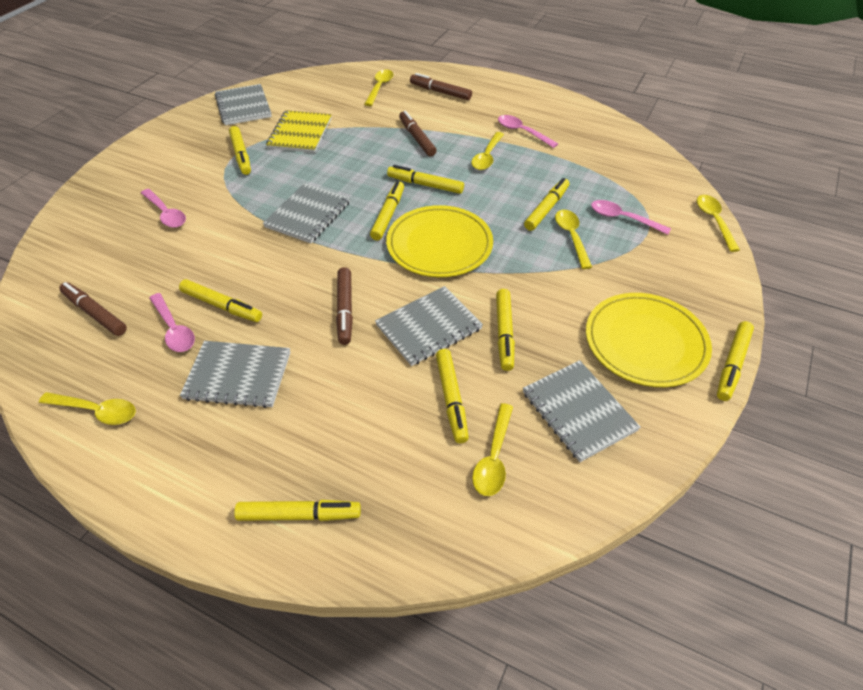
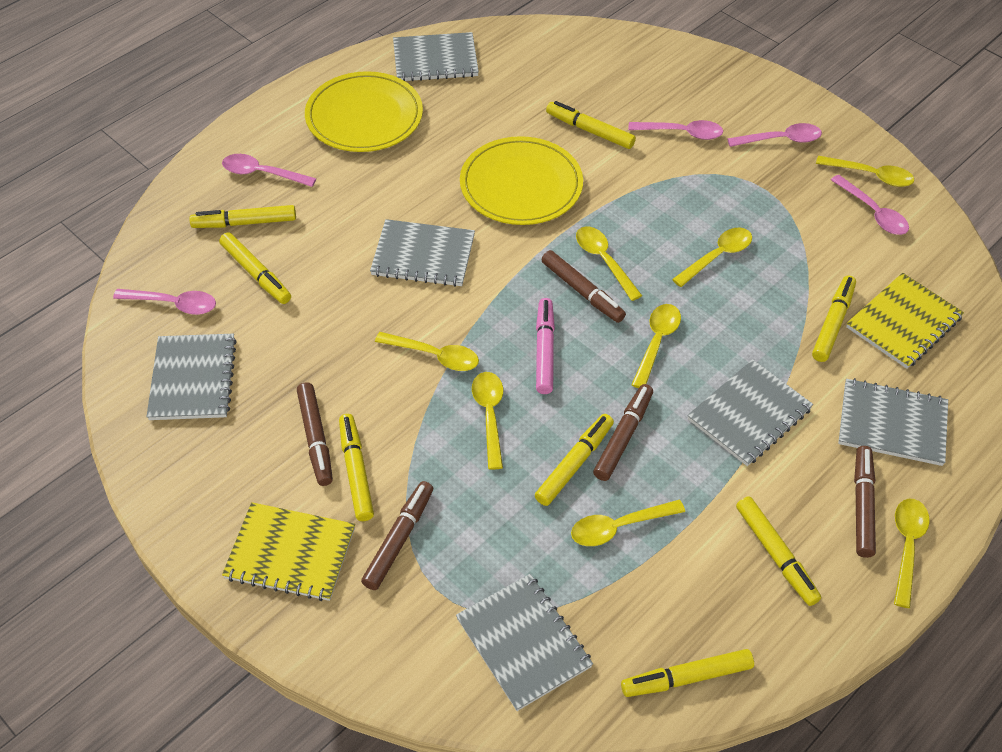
brown marker: 4 -> 5
grey notebook: 5 -> 6
pink marker: 0 -> 1
pink spoon: 4 -> 5
yellow marker: 9 -> 8
yellow notebook: 1 -> 2
yellow spoon: 6 -> 8

